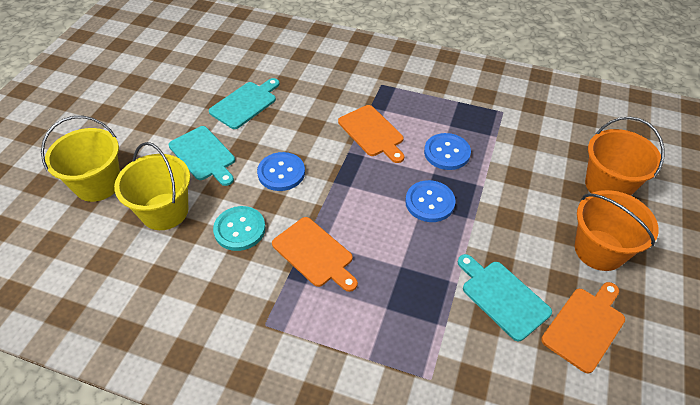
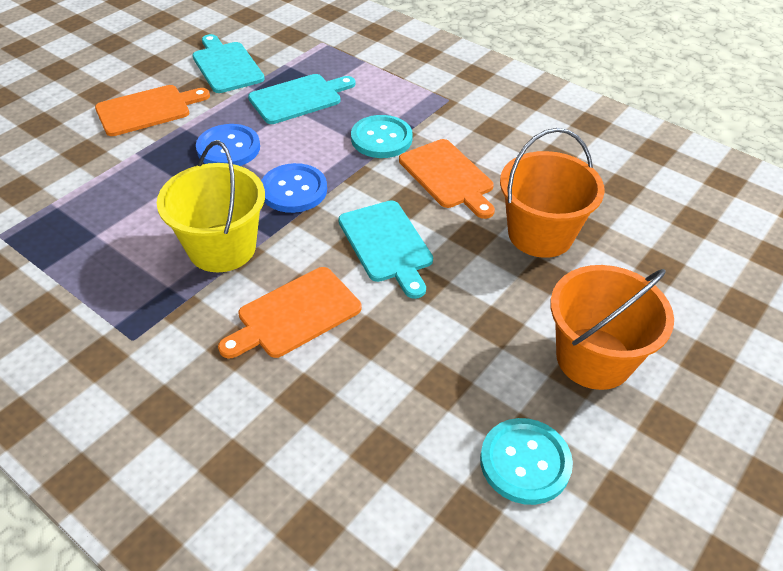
blue button: 3 -> 2
turquoise button: 1 -> 2
yellow bucket: 2 -> 1

